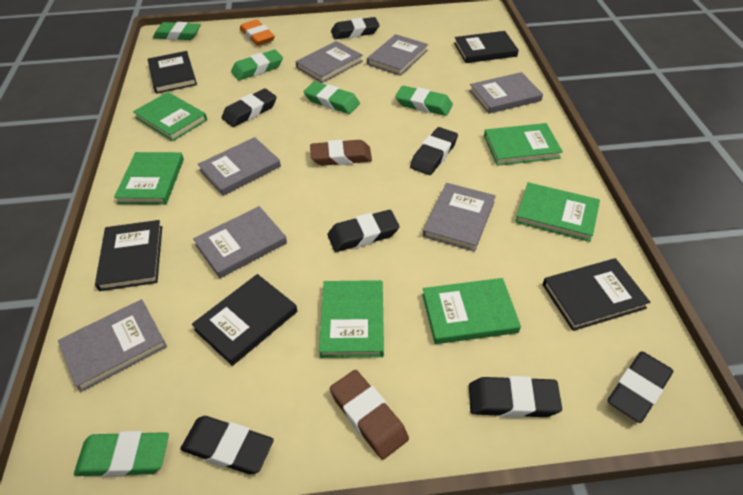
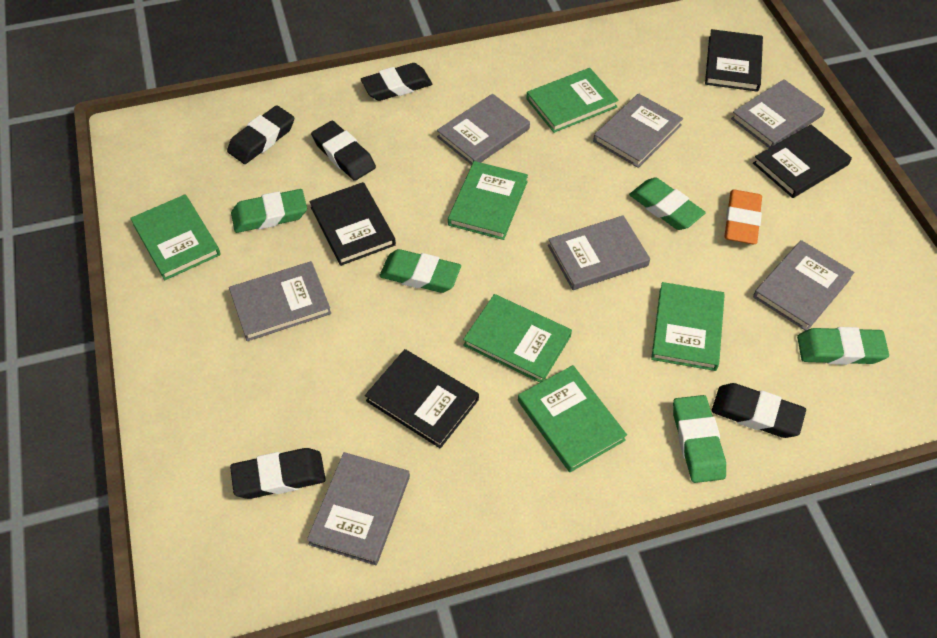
black book: 5 -> 4
black eraser: 7 -> 5
brown eraser: 2 -> 0

